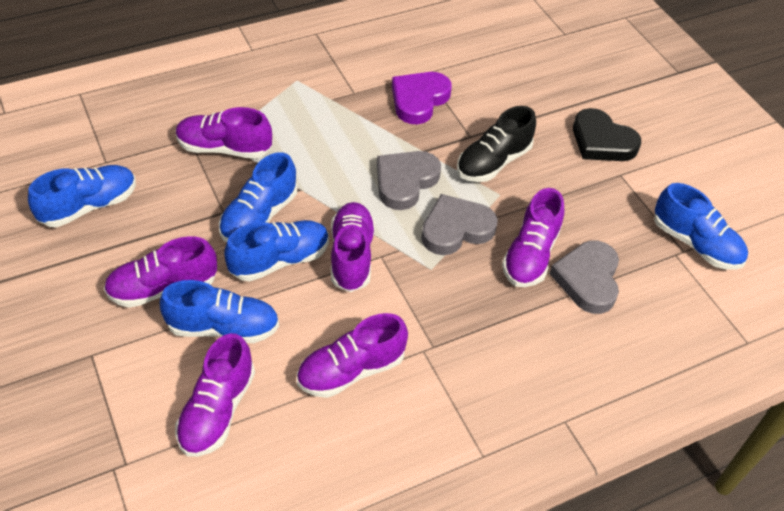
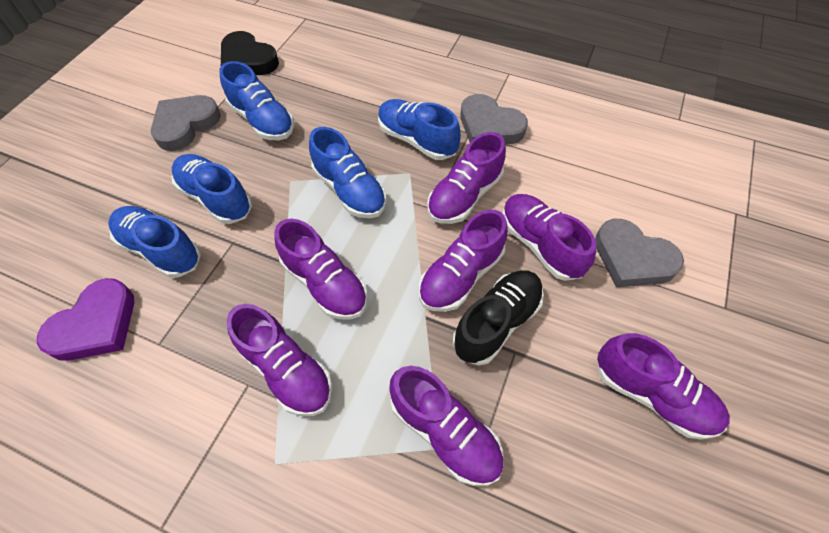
purple shoe: 6 -> 7

